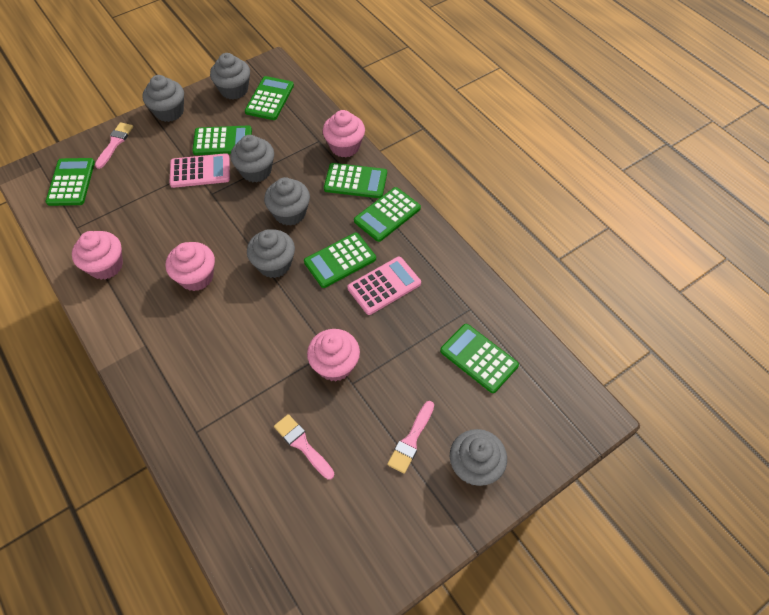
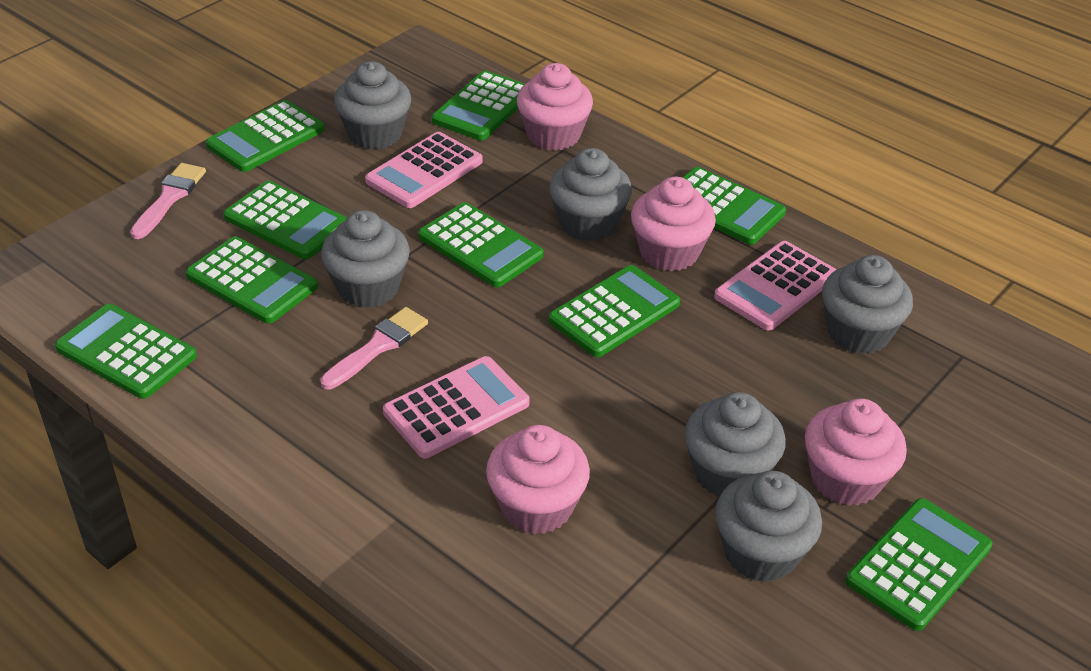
green calculator: 7 -> 9
pink brush: 3 -> 2
pink calculator: 2 -> 3

